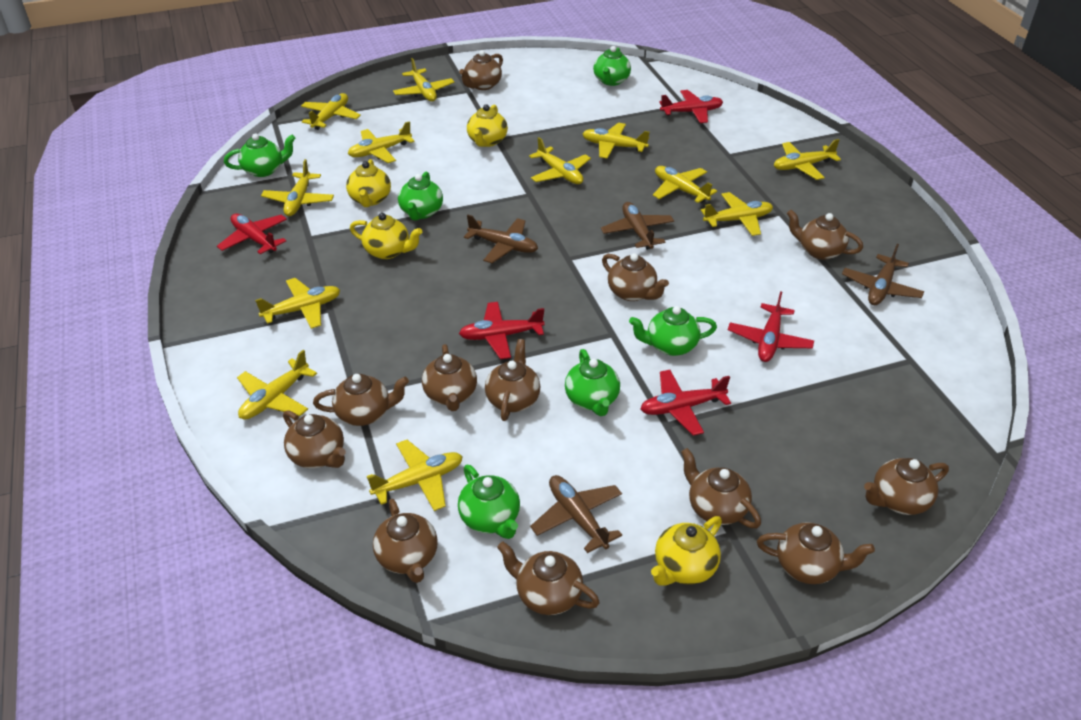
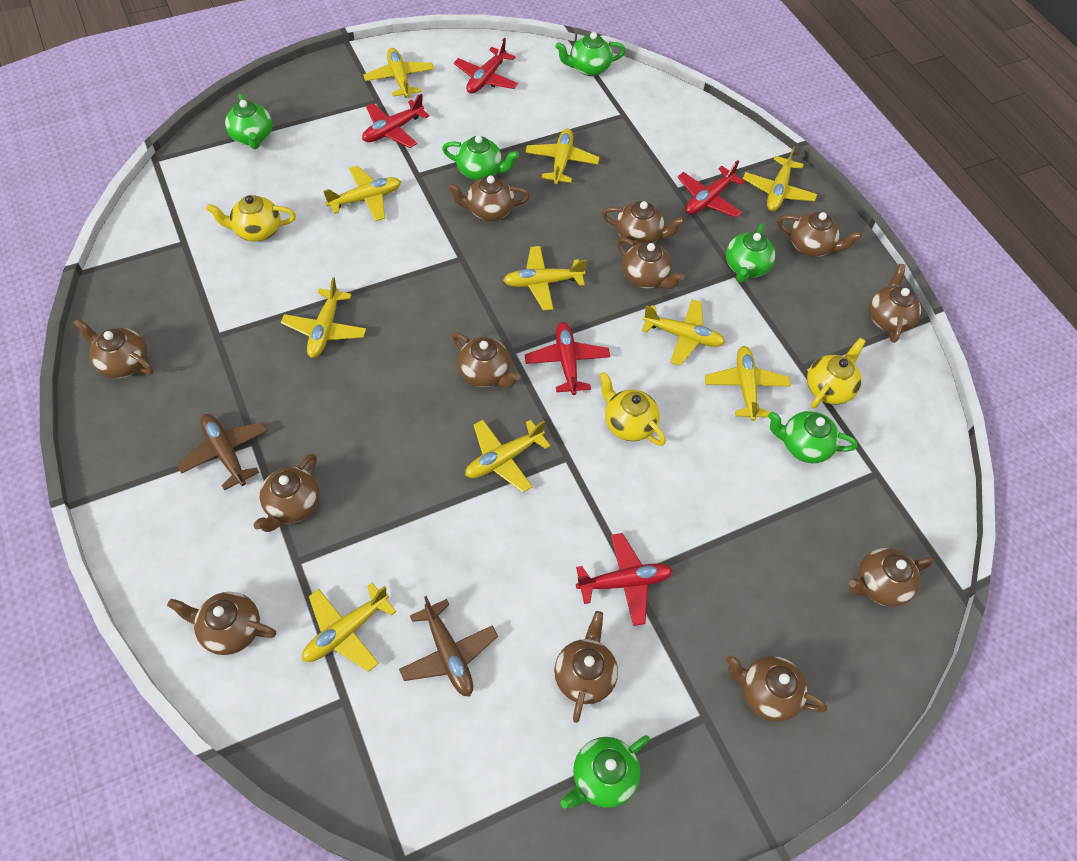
brown plane: 4 -> 2
yellow plane: 12 -> 10
yellow teapot: 4 -> 3

